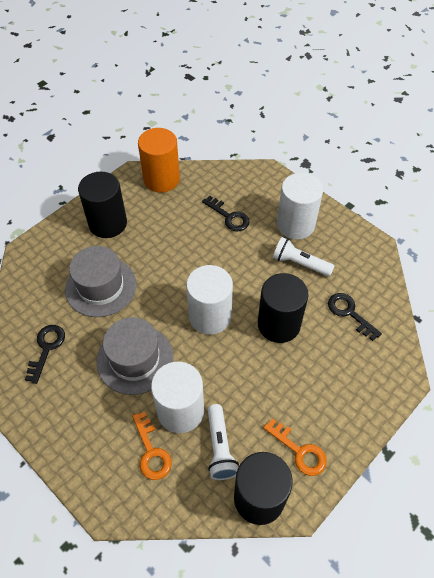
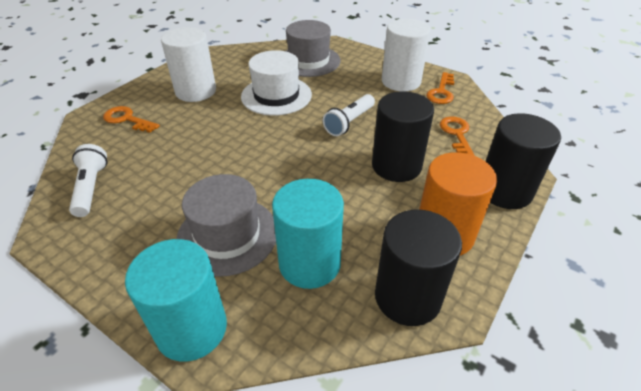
black key: 3 -> 0
orange key: 2 -> 3
turquoise cylinder: 0 -> 2
white cylinder: 3 -> 2
white hat: 0 -> 1

